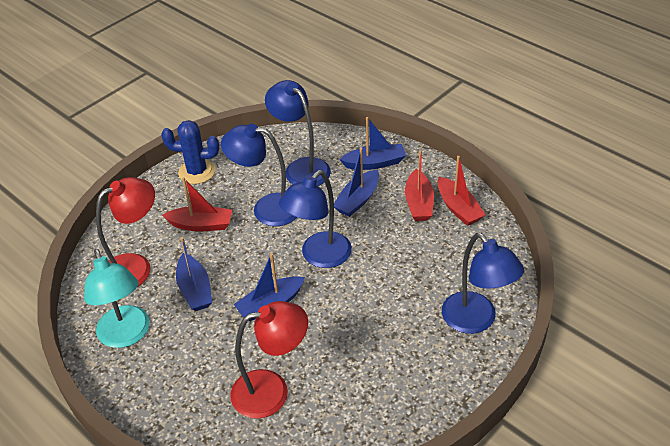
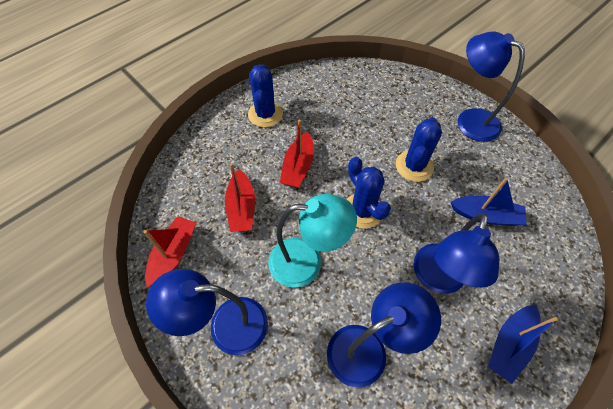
blue boat: 4 -> 2
blue cactus: 1 -> 3
red lamp: 2 -> 0

